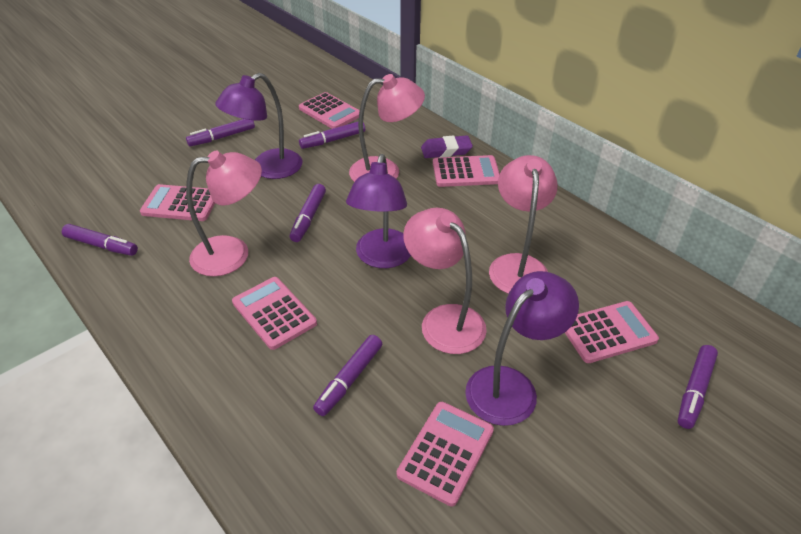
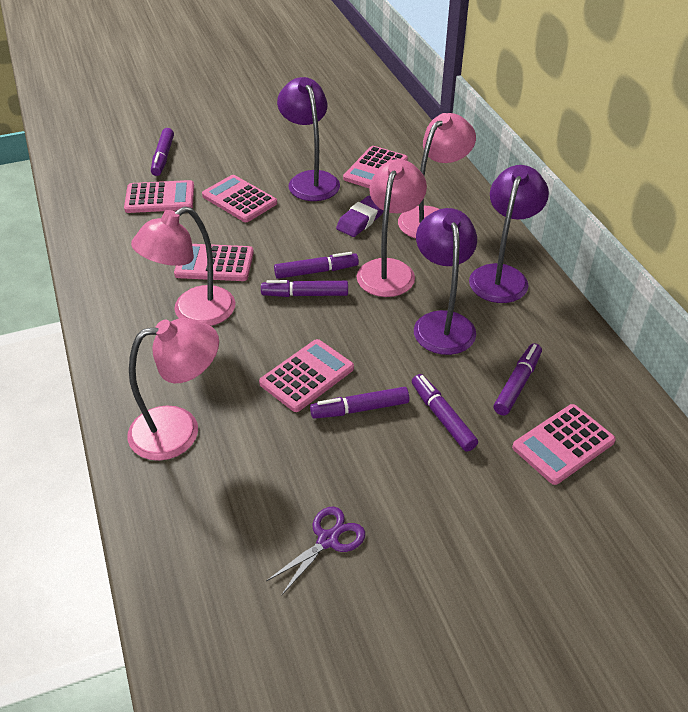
purple scissors: 0 -> 1

